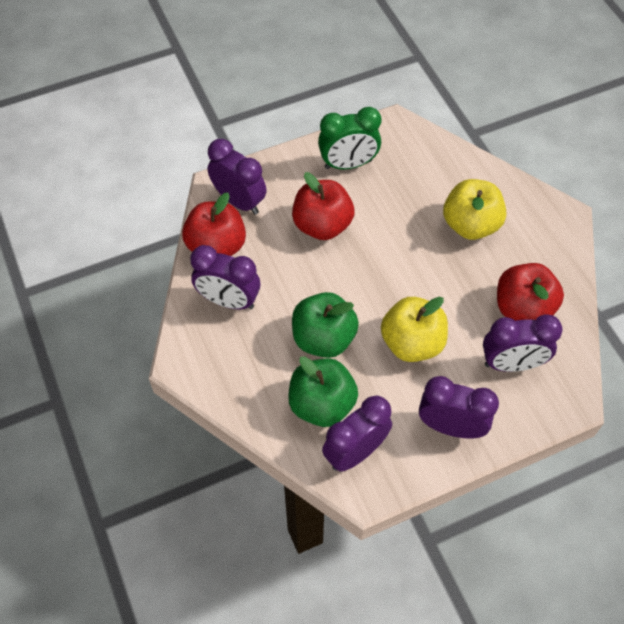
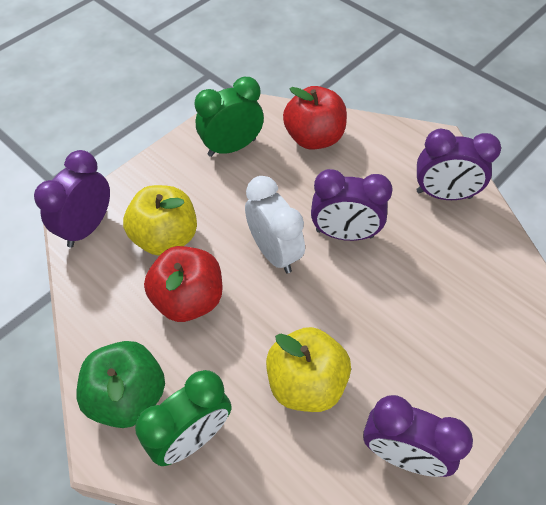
green apple: 2 -> 1
green clock: 1 -> 2
purple clock: 5 -> 4
red apple: 3 -> 2
white clock: 0 -> 1

